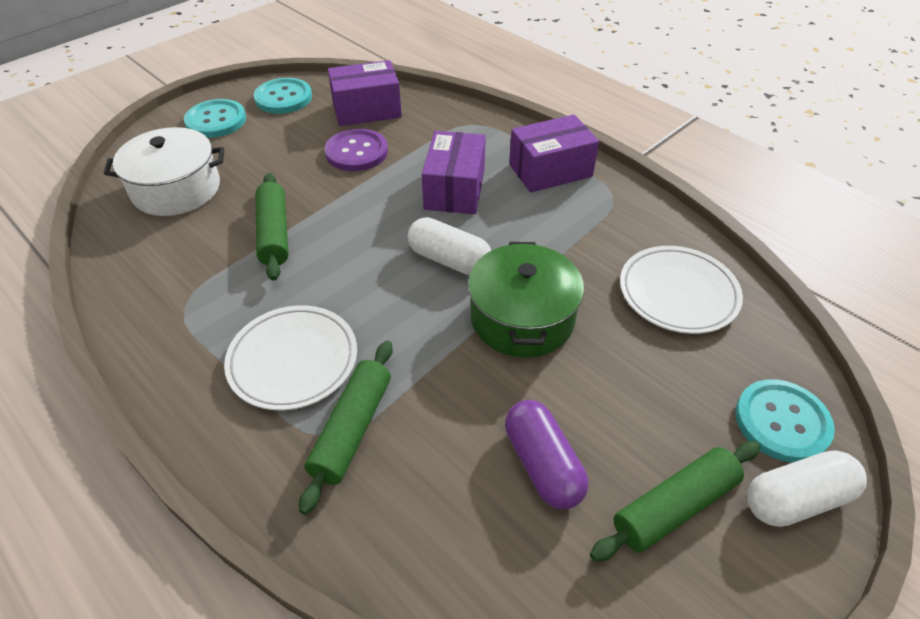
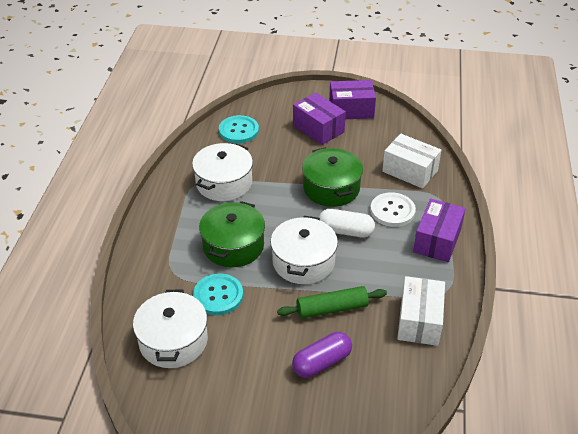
green pot: 1 -> 2
green rolling pin: 3 -> 1
purple button: 1 -> 0
turquoise button: 3 -> 2
white box: 0 -> 2
white button: 0 -> 1
white capsule: 2 -> 1
white plate: 2 -> 0
white pot: 1 -> 3

